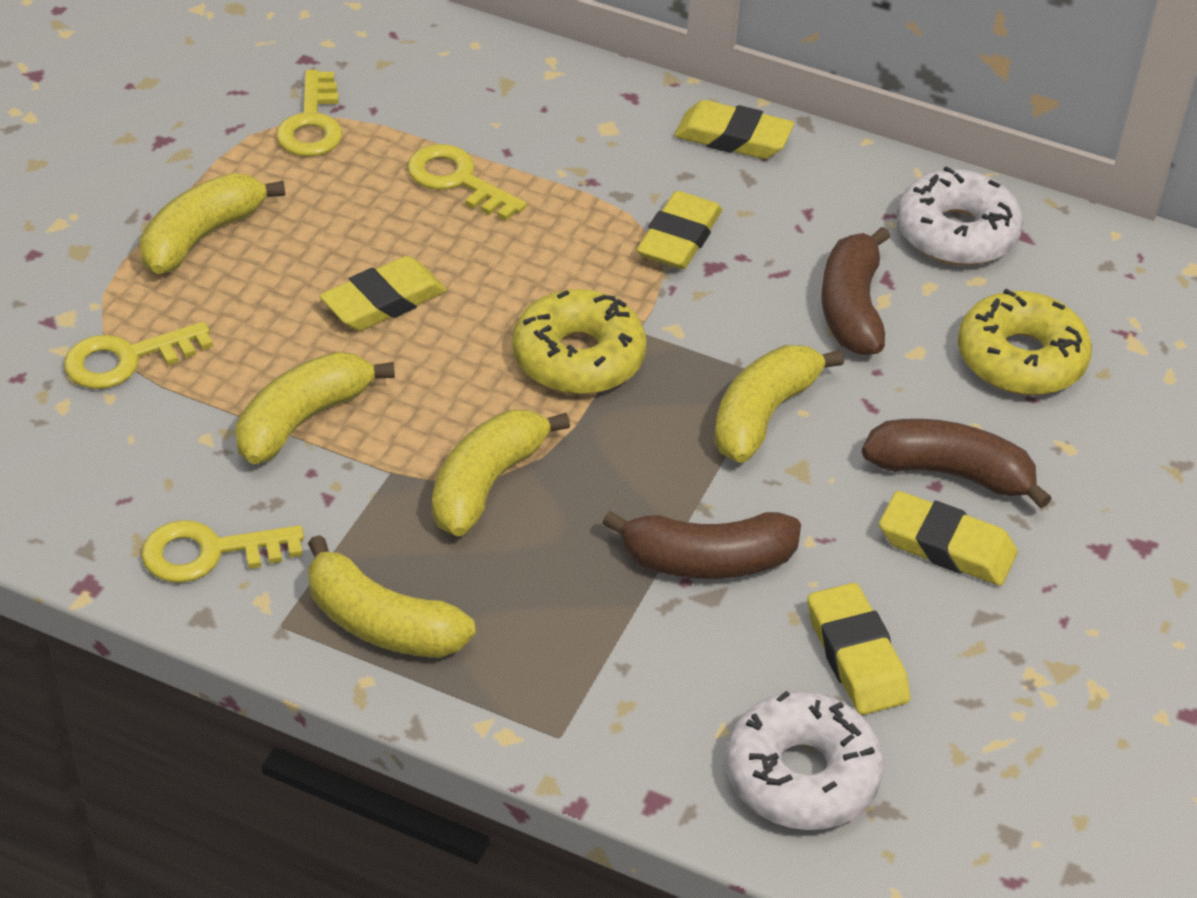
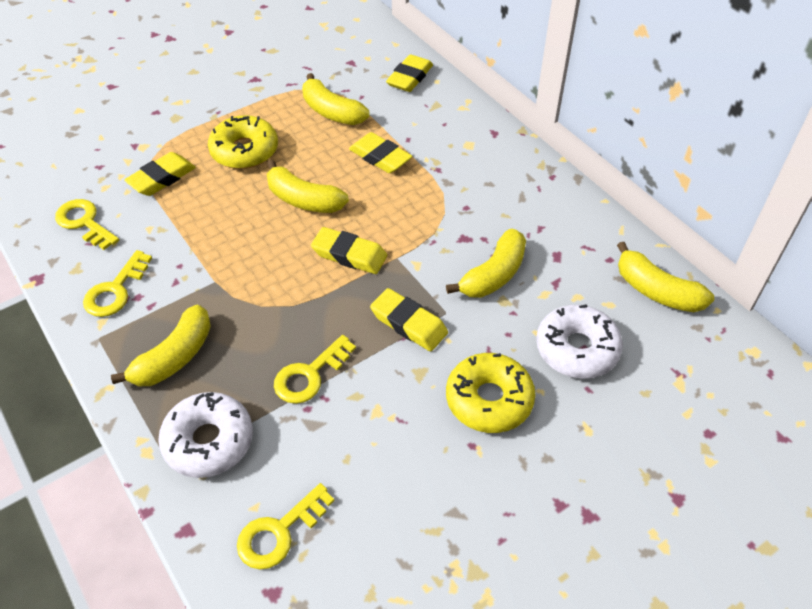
brown banana: 3 -> 0

